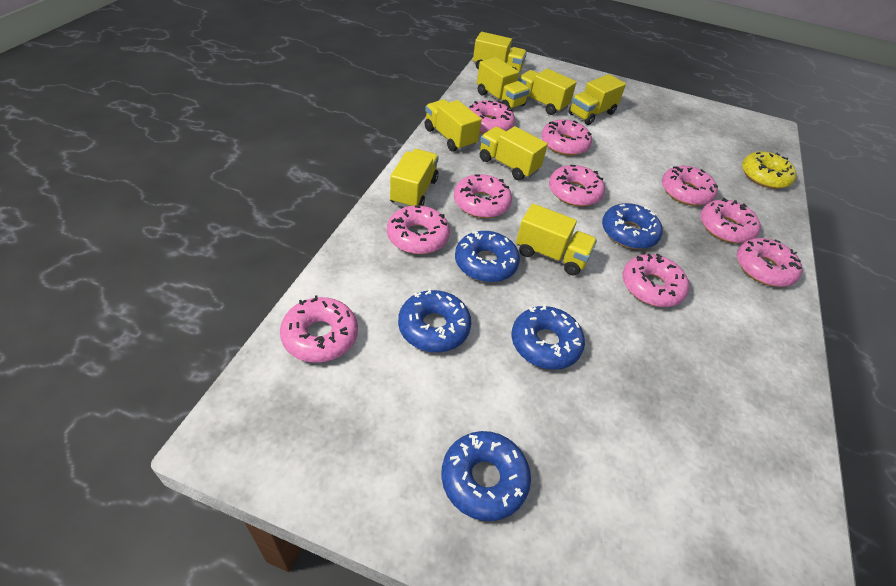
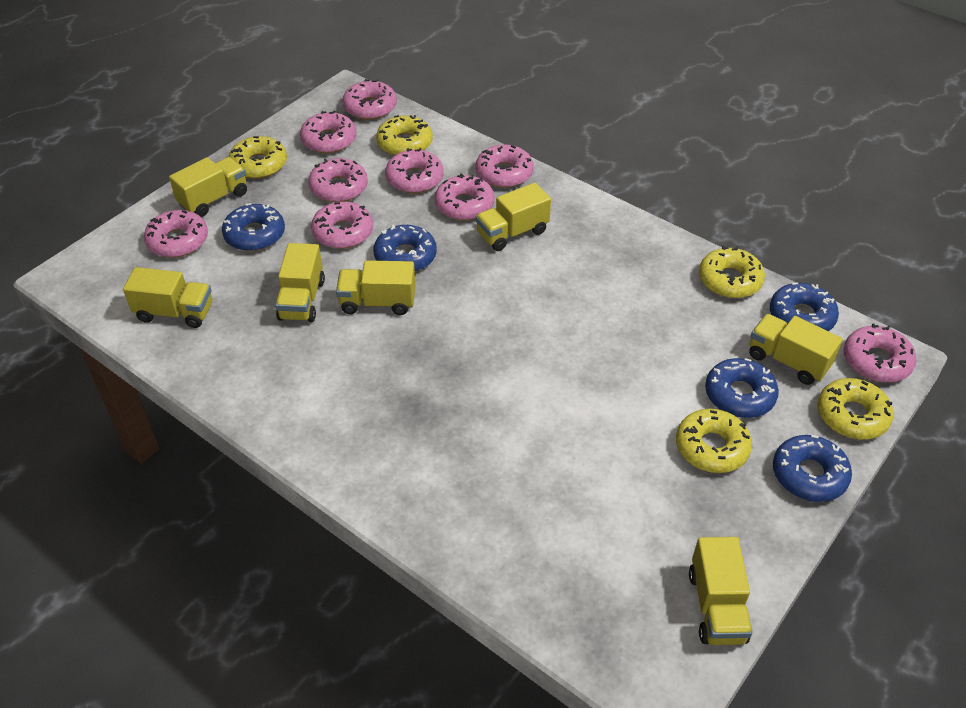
pink donut: 10 -> 9
yellow donut: 1 -> 5
yellow truck: 8 -> 7

